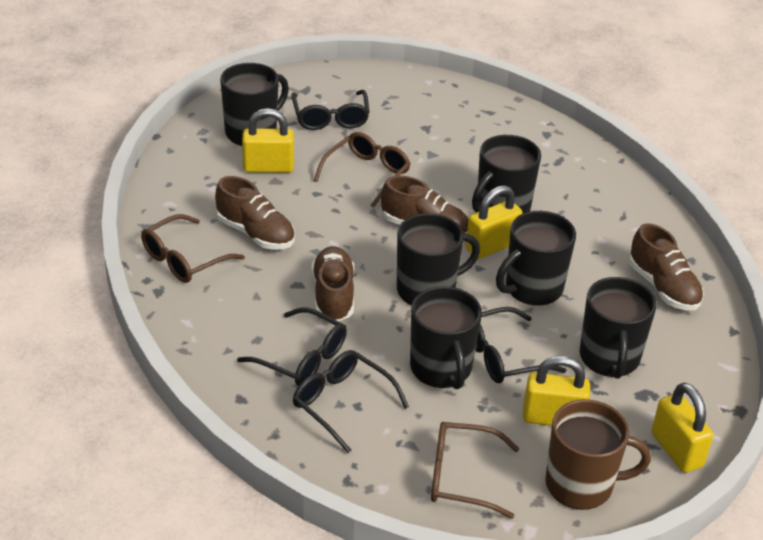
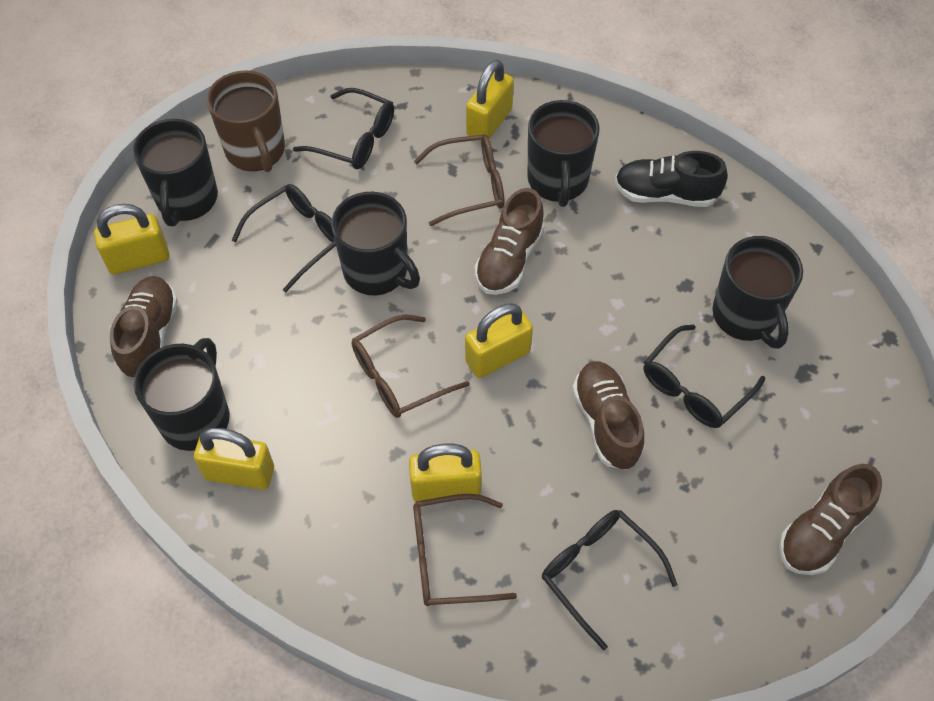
black mug: 6 -> 5
black shoe: 0 -> 1
yellow padlock: 4 -> 5

